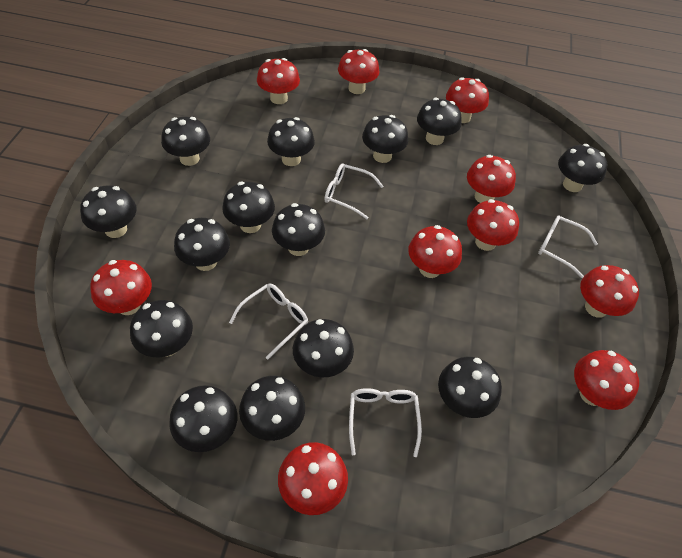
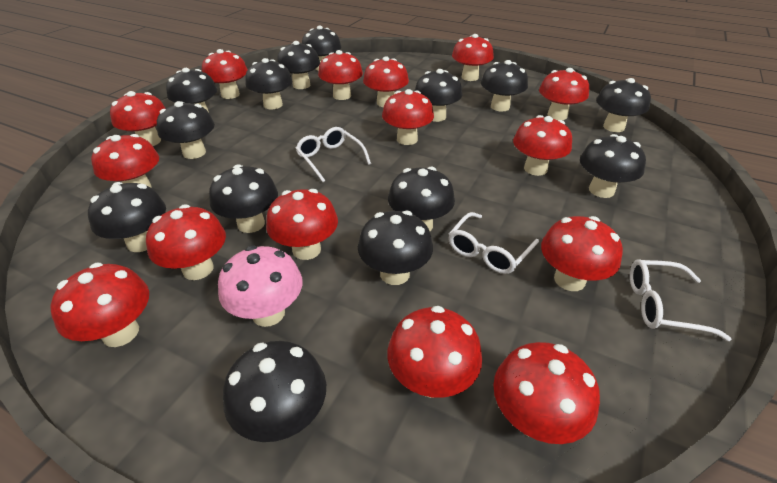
pink mushroom: 0 -> 1
red mushroom: 10 -> 15
white glasses: 4 -> 3

